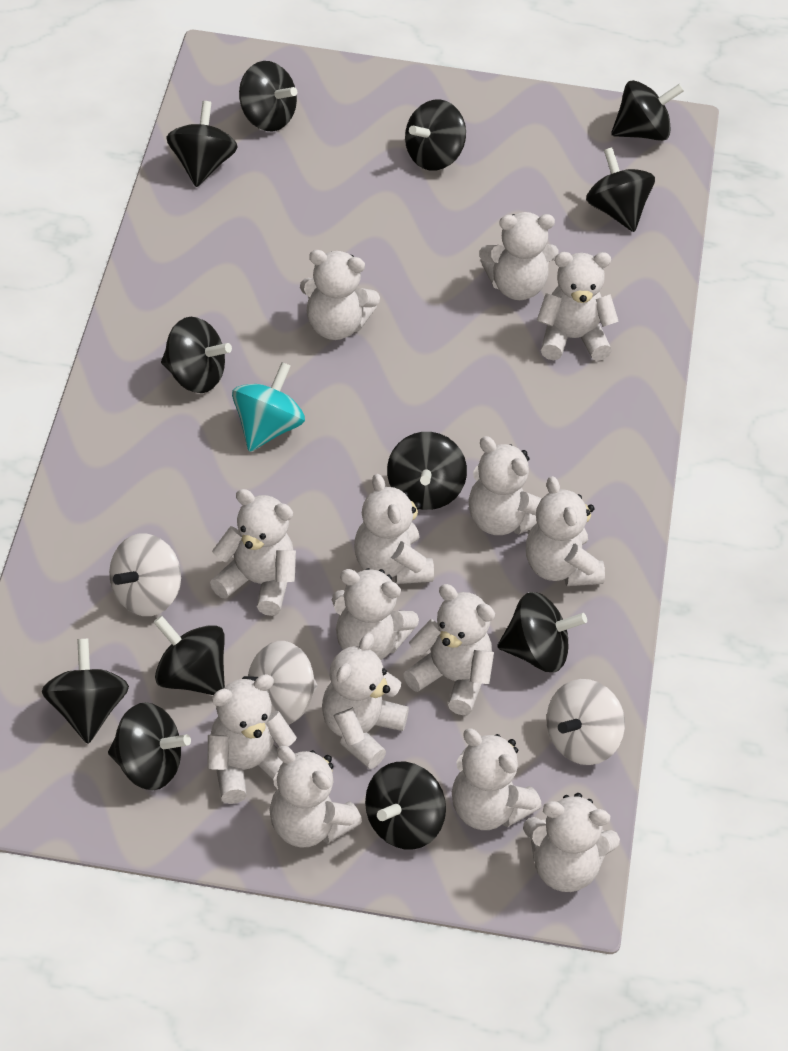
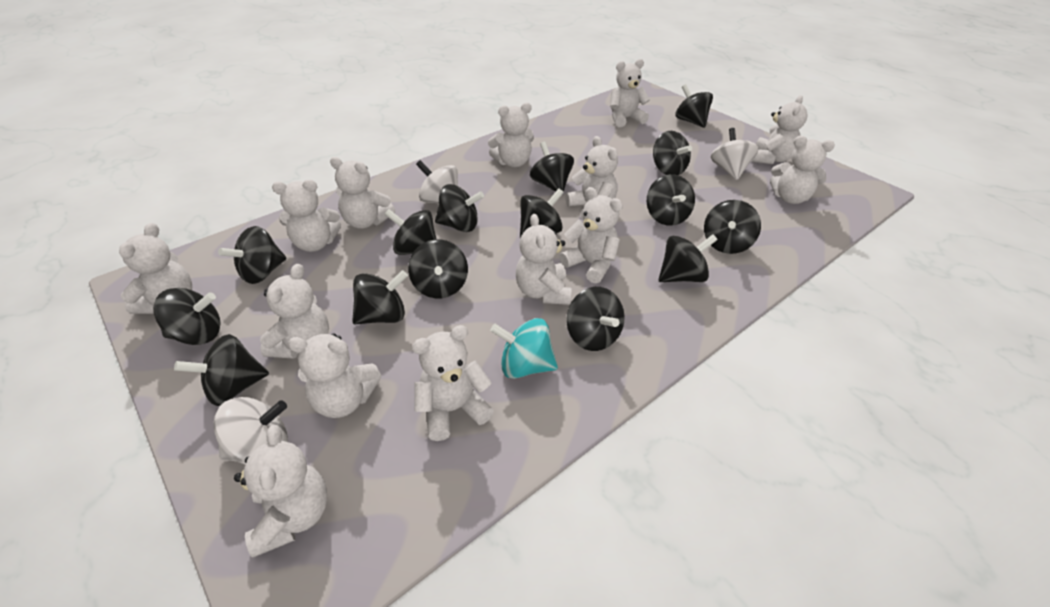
black spinning top: 12 -> 15

